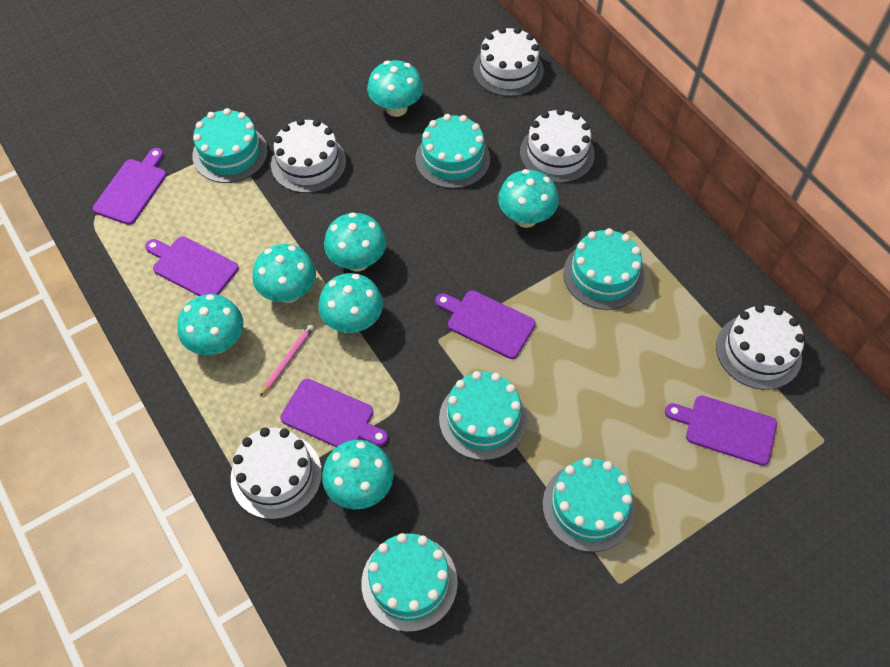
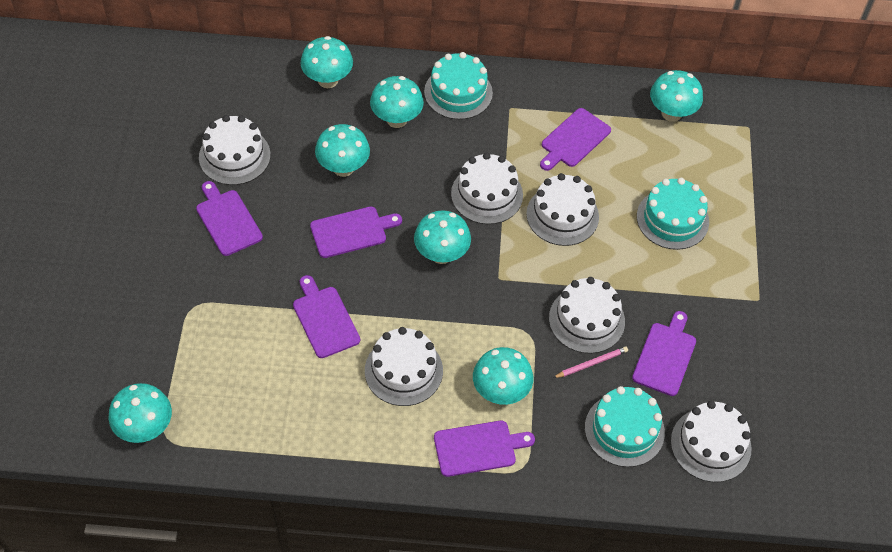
purple cutting board: 5 -> 6
turquoise cake: 6 -> 3
white cake: 5 -> 6

